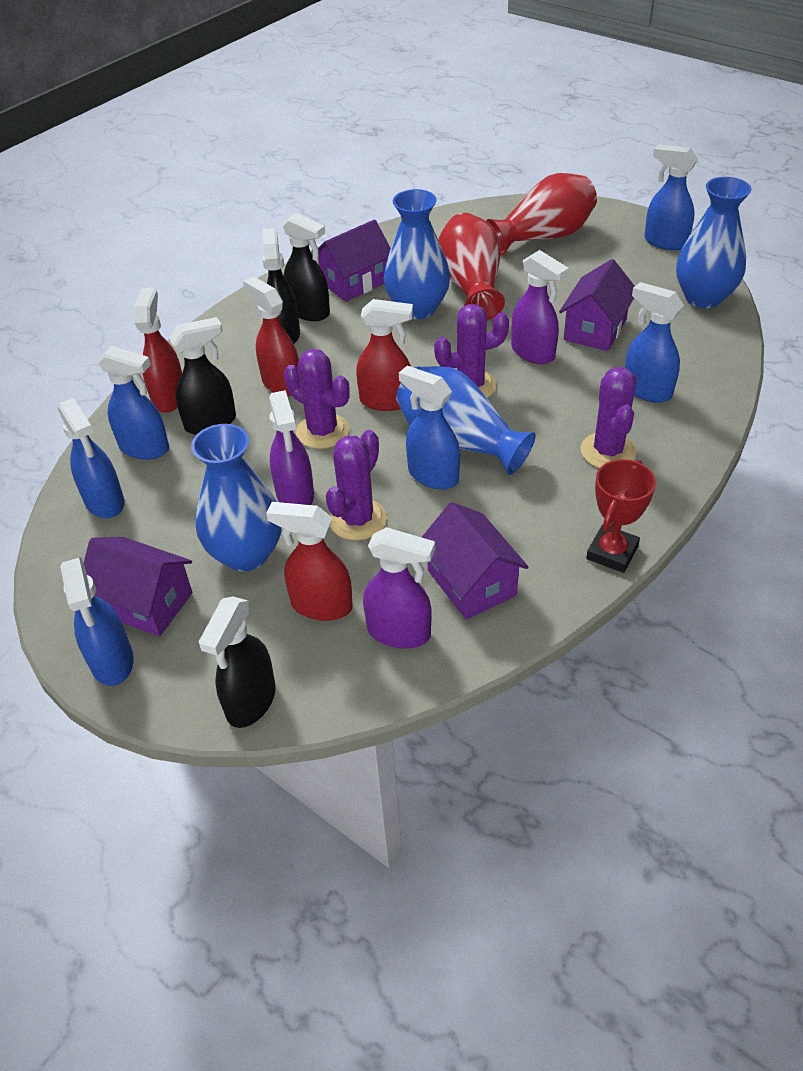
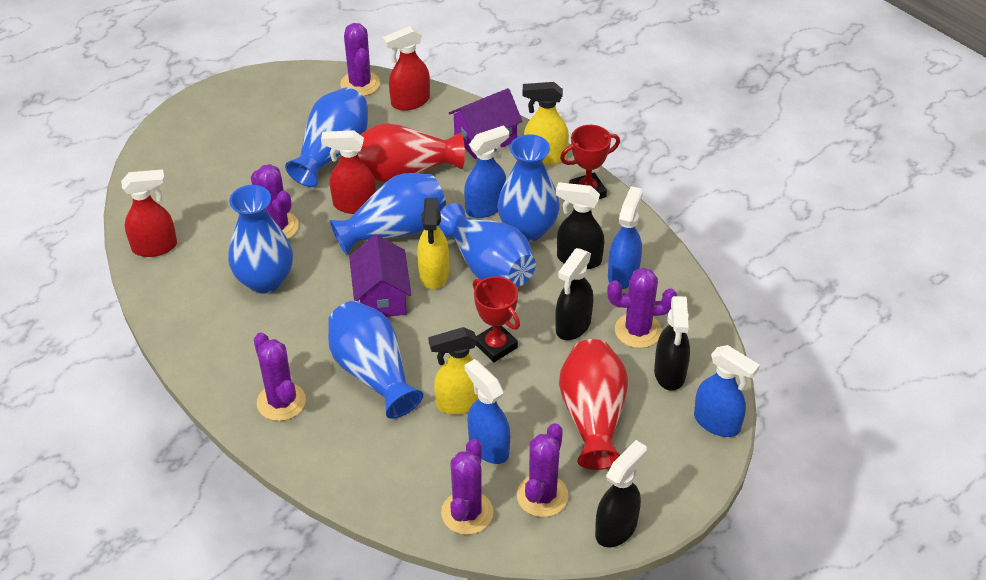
blue spray bottle: 6 -> 4
blue vase: 4 -> 6
purple cactus: 4 -> 6
purple house: 4 -> 2
purple spray bottle: 3 -> 0
red spray bottle: 4 -> 3
red trophy: 1 -> 2
yellow spray bottle: 0 -> 3

